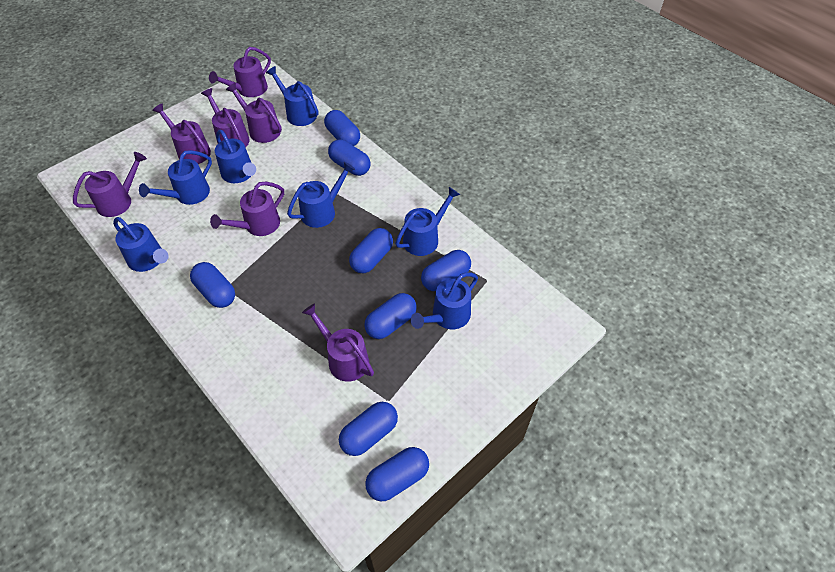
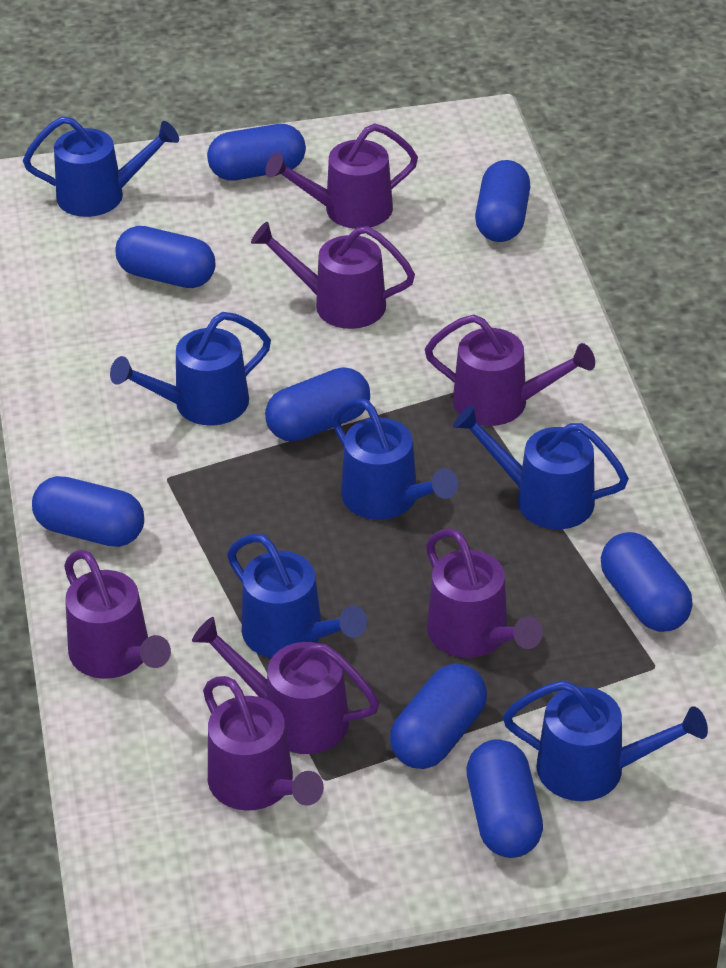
blue watering can: 7 -> 6

